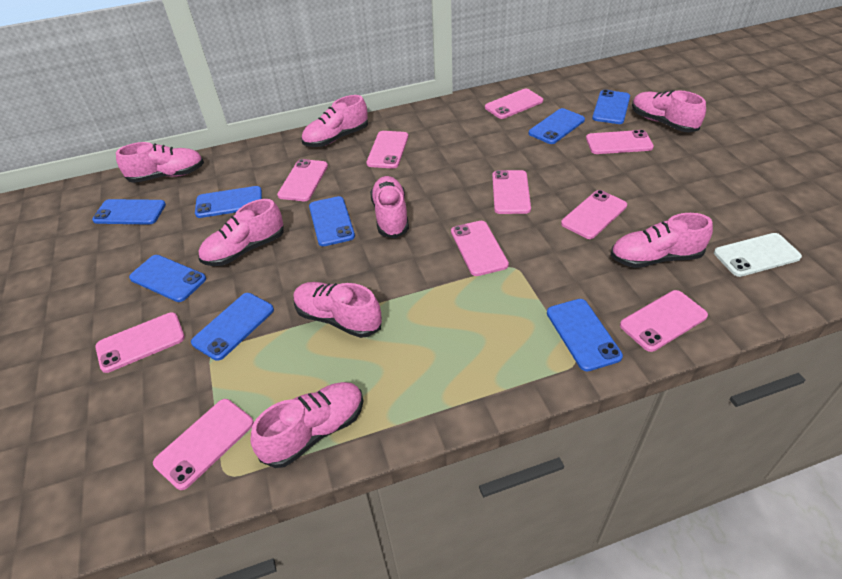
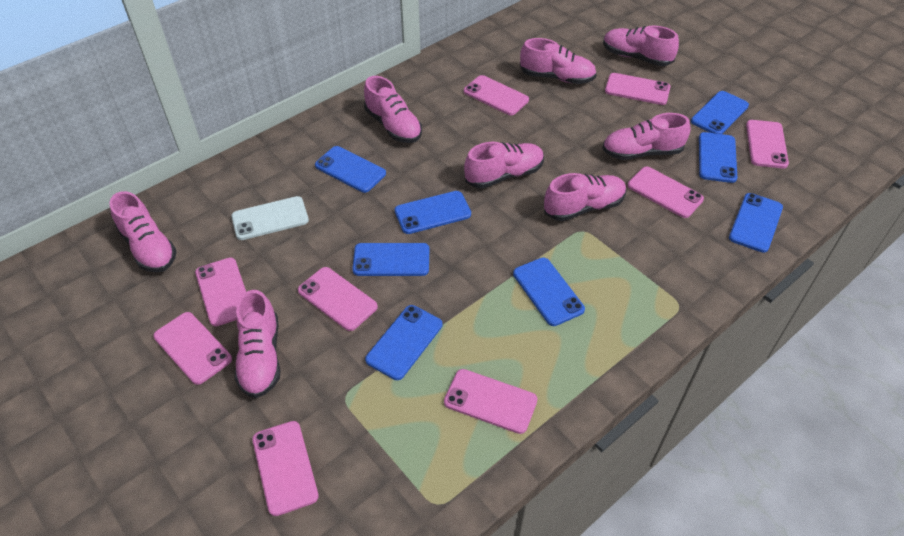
pink phone: 10 -> 9

